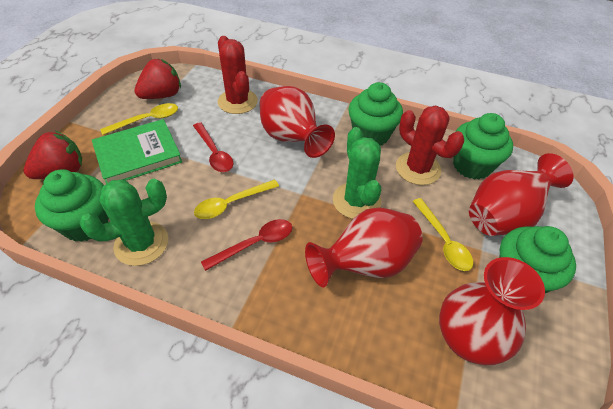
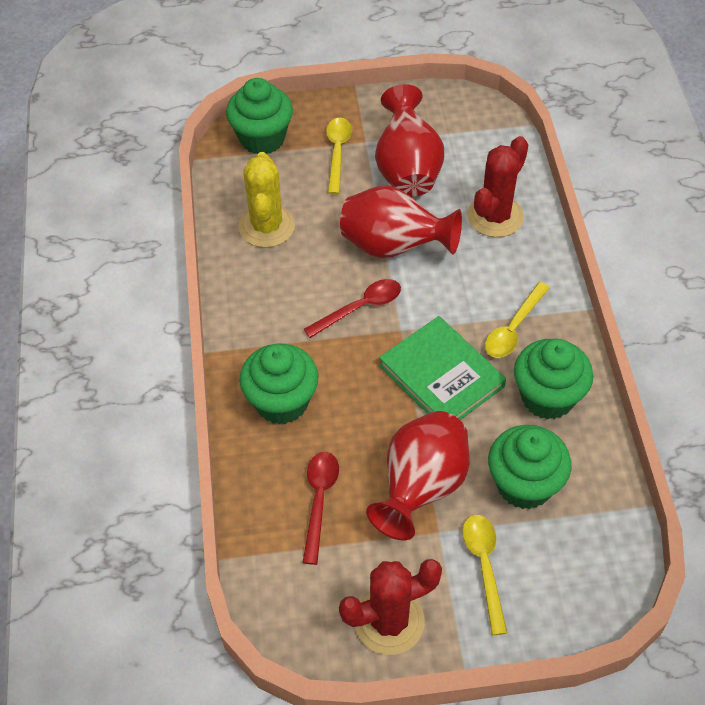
green cactus: 2 -> 0
red strawberry: 2 -> 0
red vase: 4 -> 3
yellow cactus: 0 -> 1

